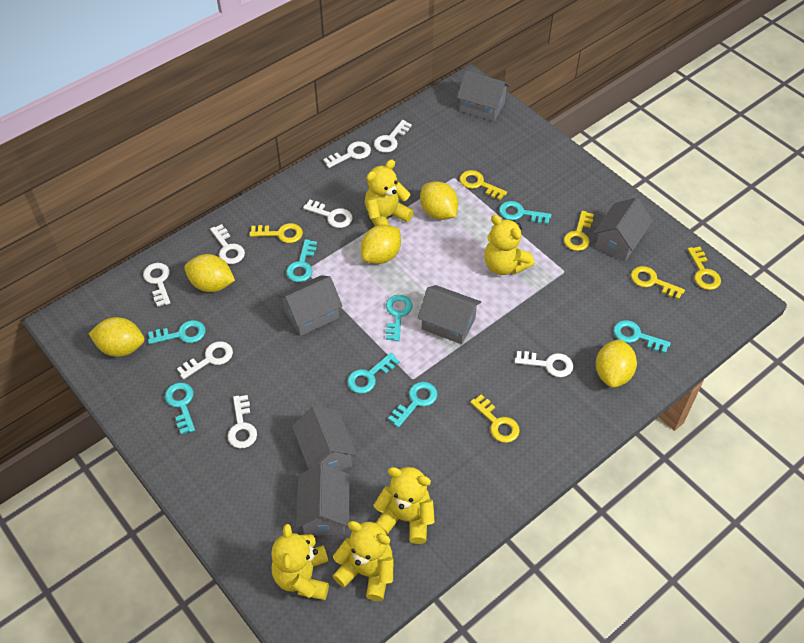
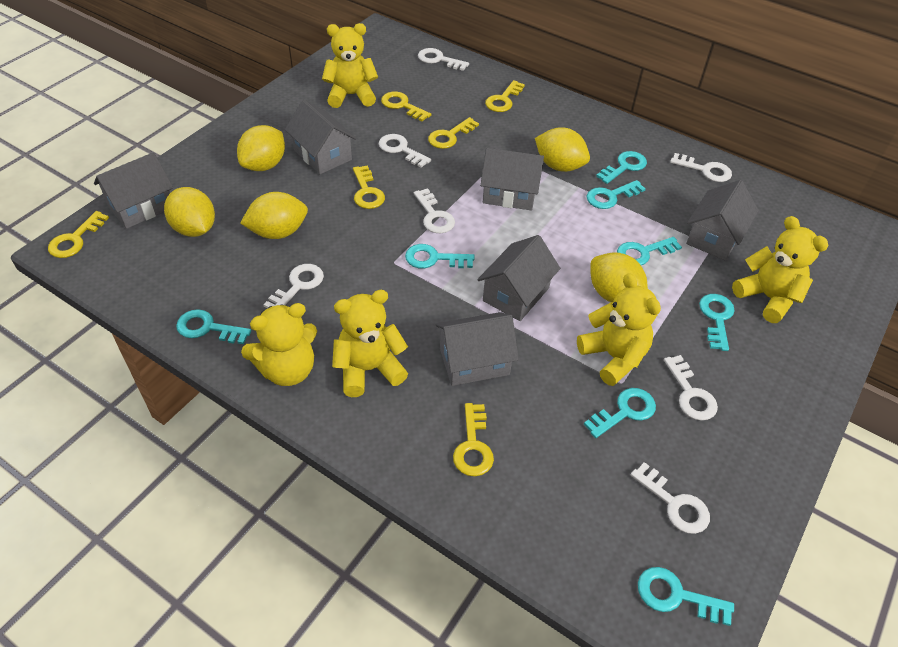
white key: 8 -> 7

